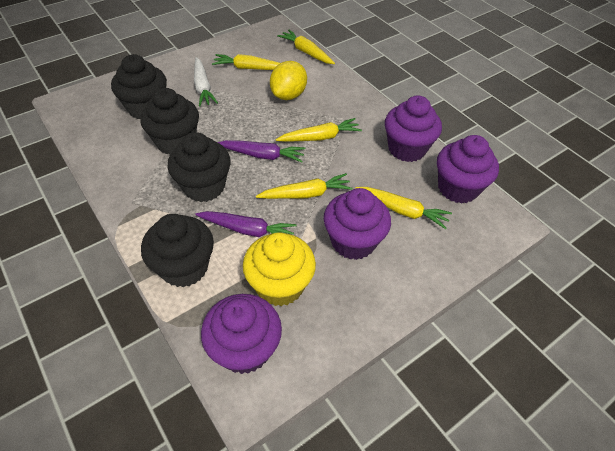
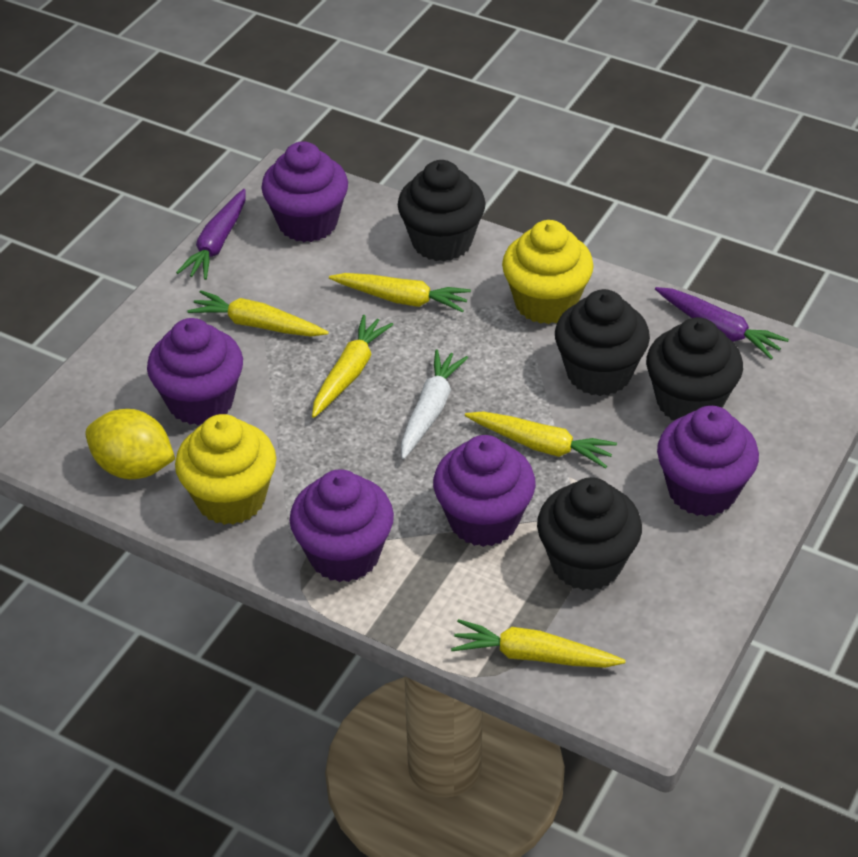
purple cupcake: 4 -> 5
yellow cupcake: 1 -> 2

